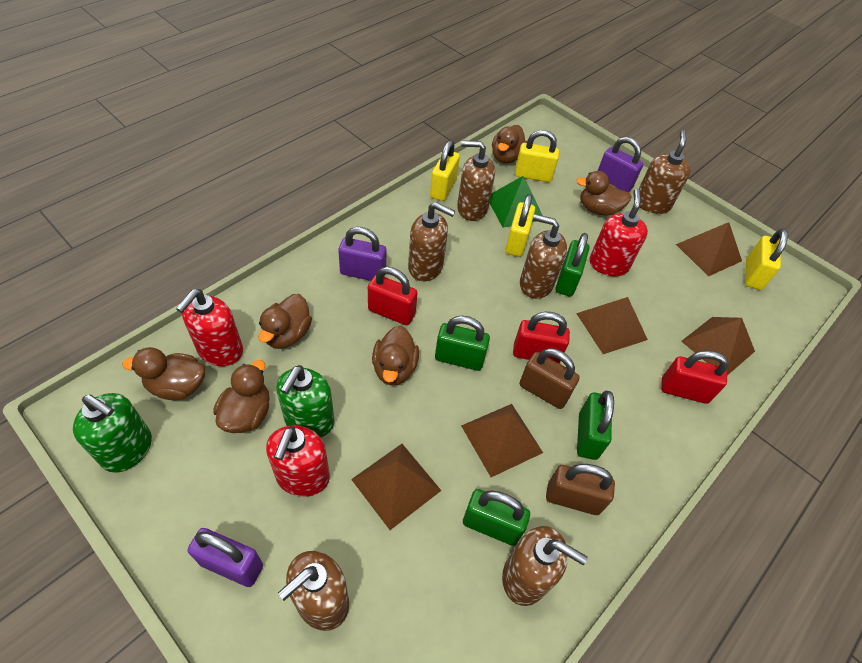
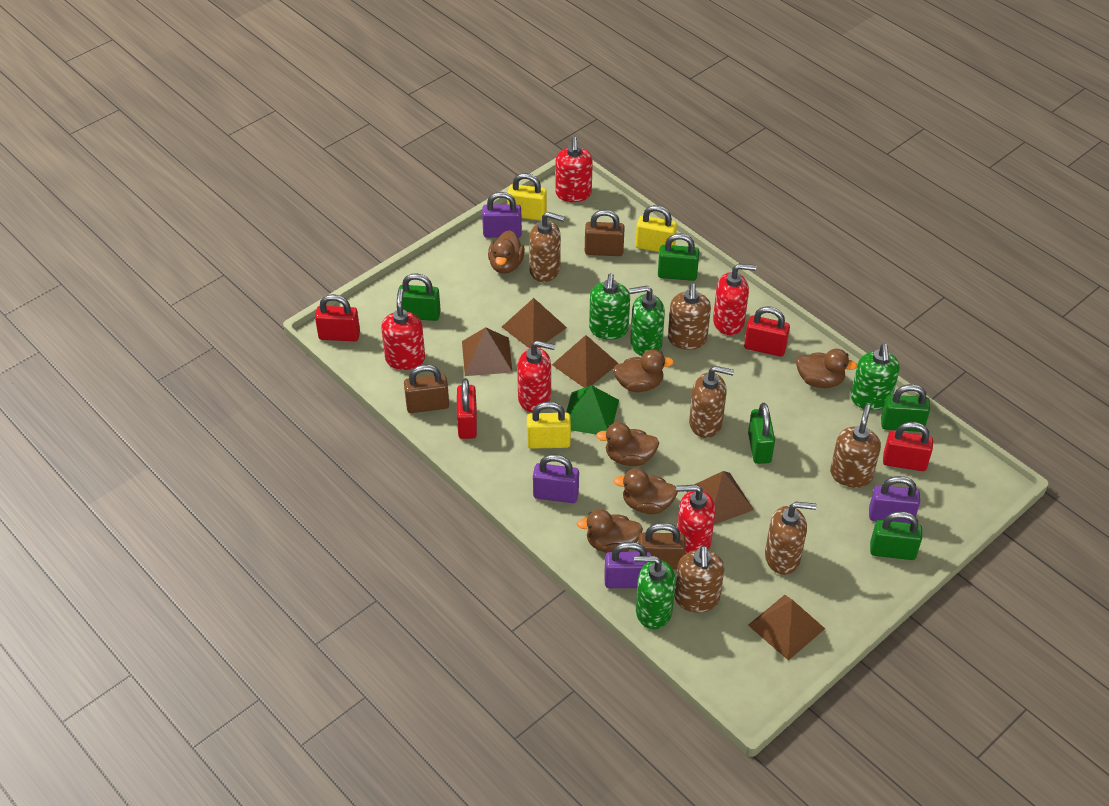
brown padlock: 2 -> 3
green padlock: 4 -> 5
green soap dispenser: 2 -> 4
purple padlock: 3 -> 4
red padlock: 3 -> 4
red soap dispenser: 3 -> 5
yellow padlock: 4 -> 3

